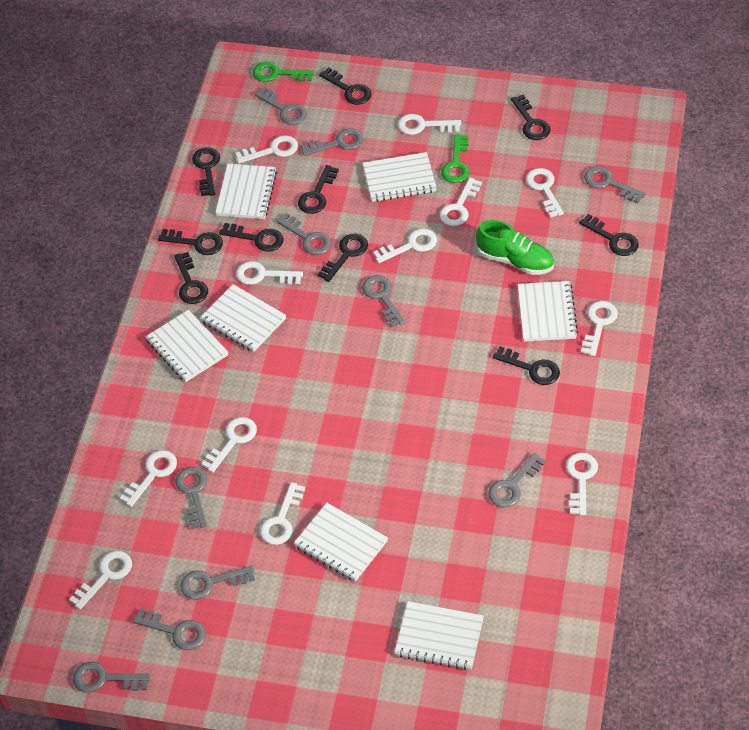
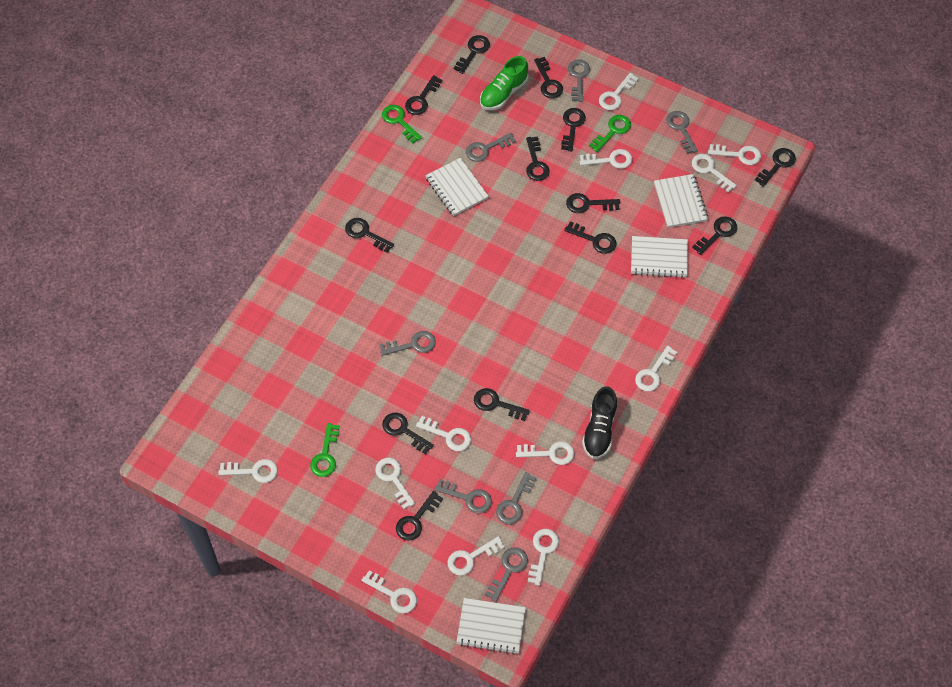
black key: 10 -> 13
black shoe: 0 -> 1
green key: 2 -> 3
grey key: 10 -> 7
white notebook: 7 -> 4

